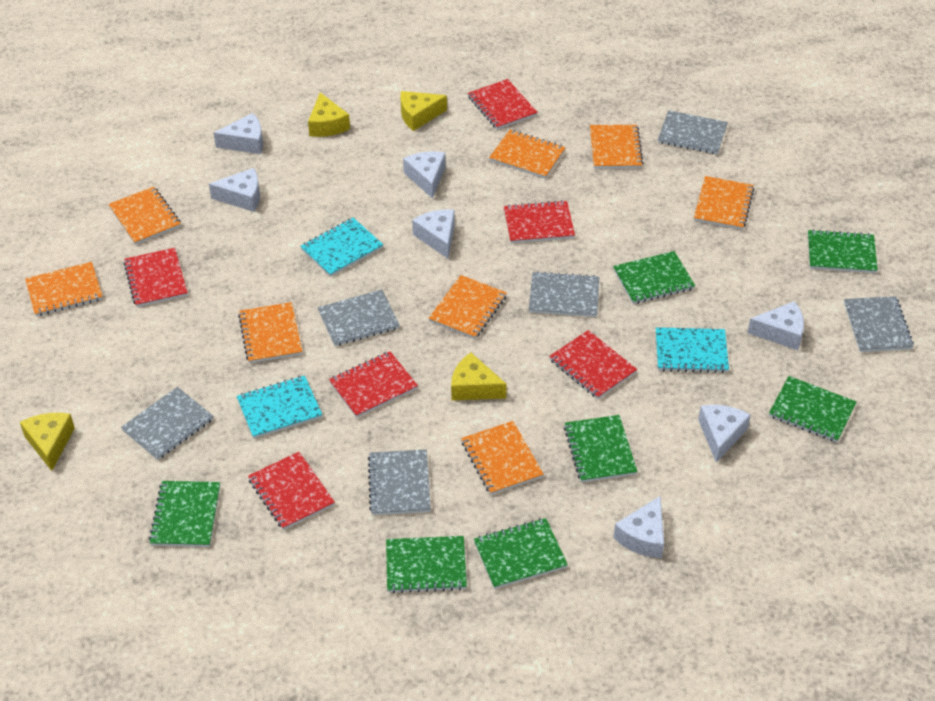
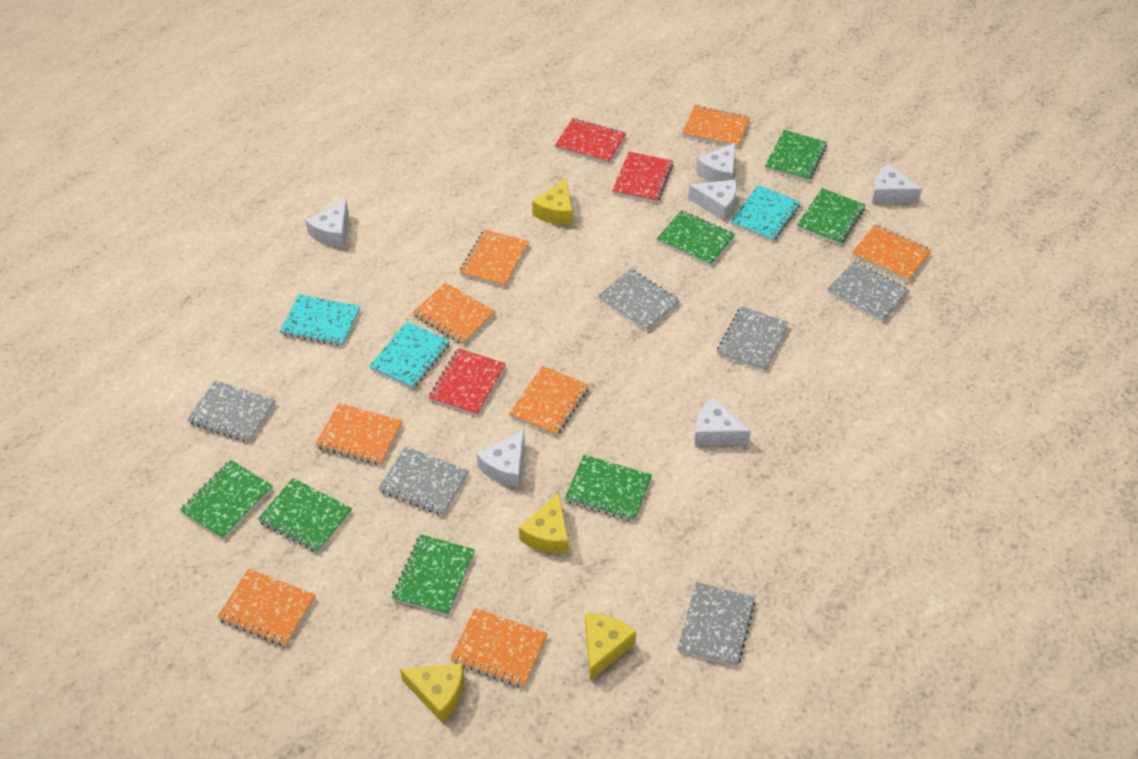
red notebook: 6 -> 3
white cheese: 7 -> 6

